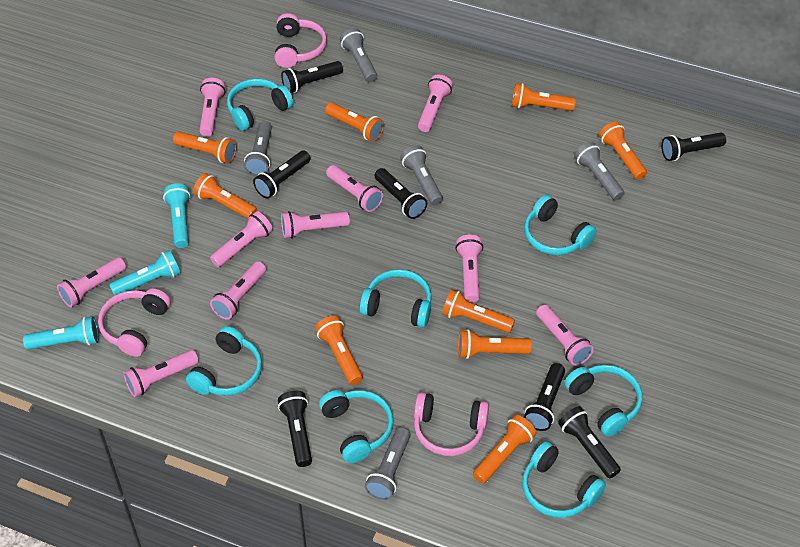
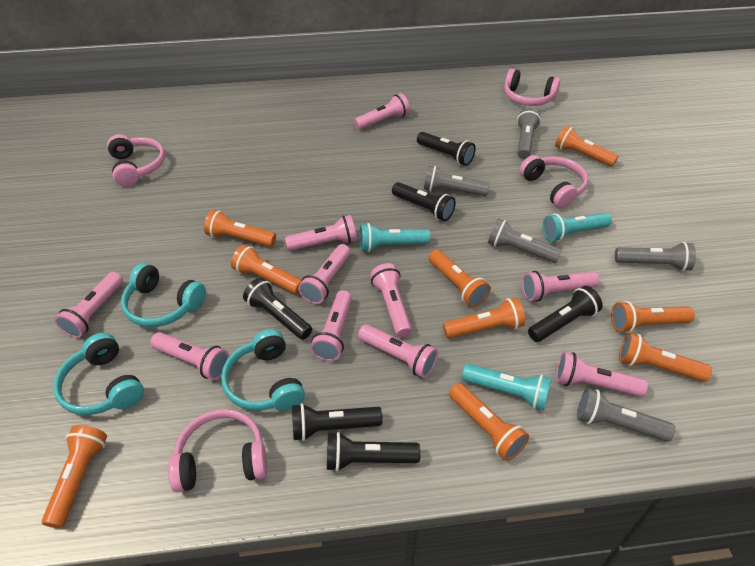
black flashlight: 7 -> 6
pink headphones: 3 -> 4
turquoise headphones: 7 -> 3

